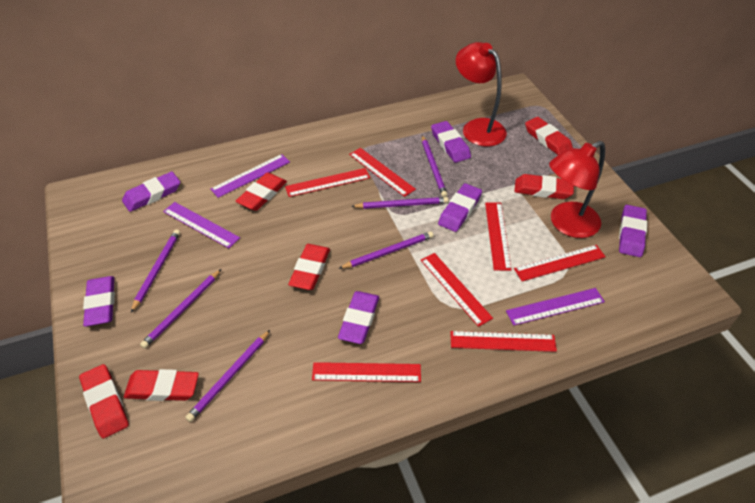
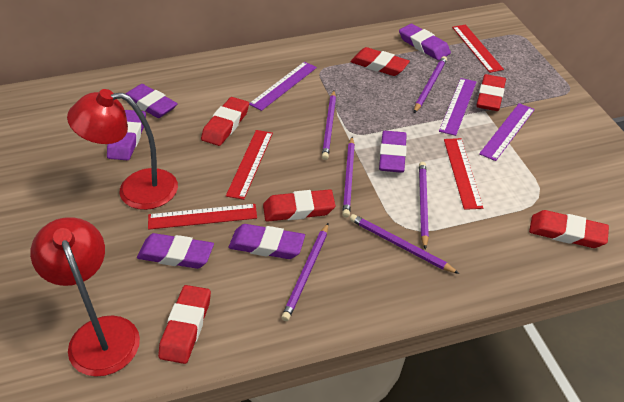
red ruler: 7 -> 4

